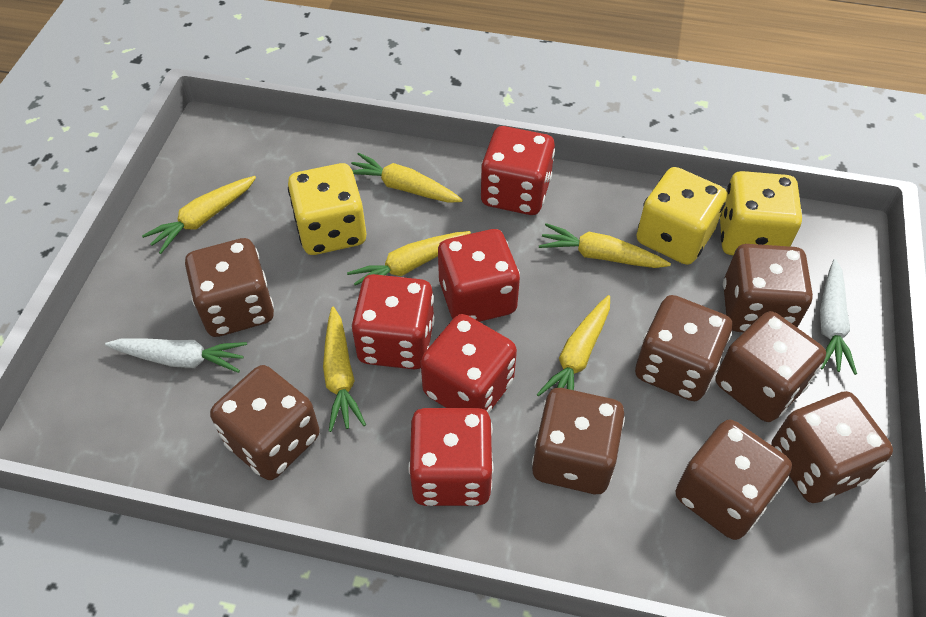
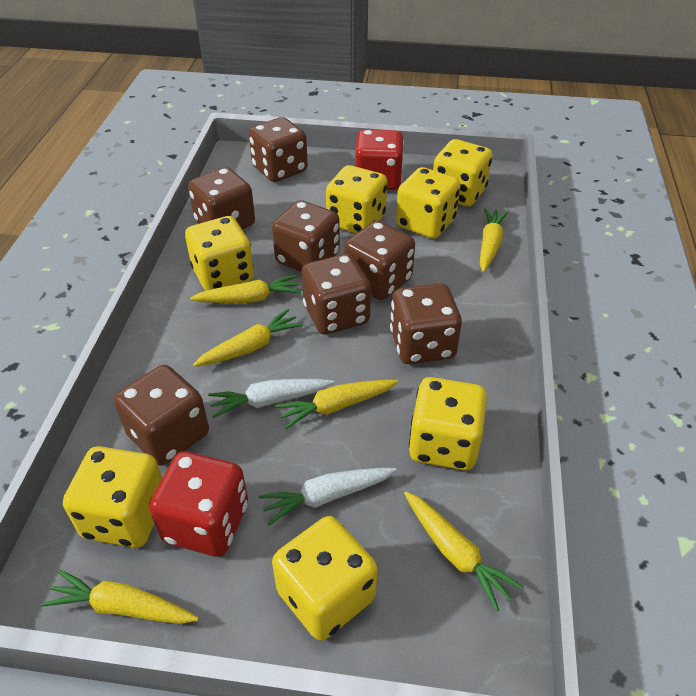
brown dice: 8 -> 7
red dice: 5 -> 2
yellow dice: 3 -> 7

